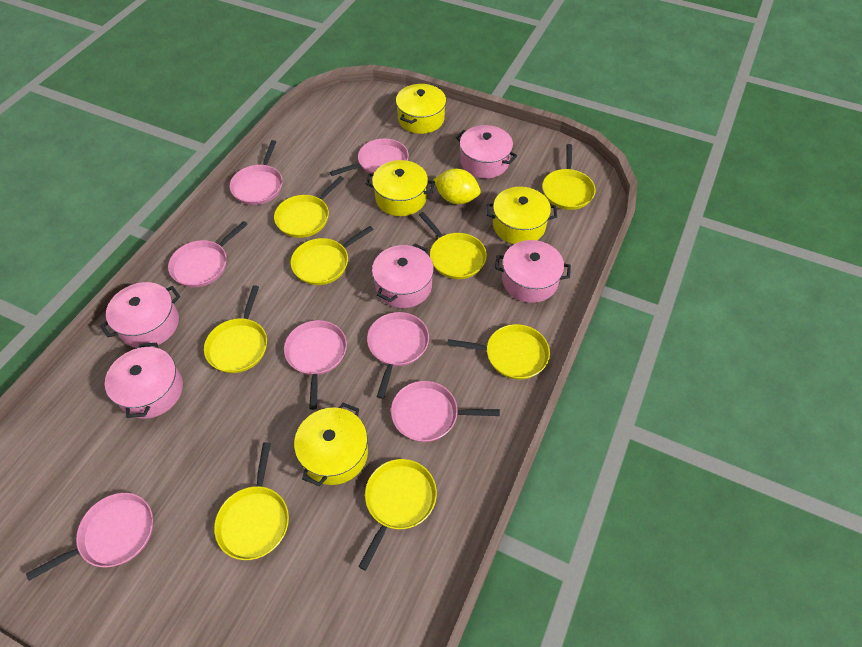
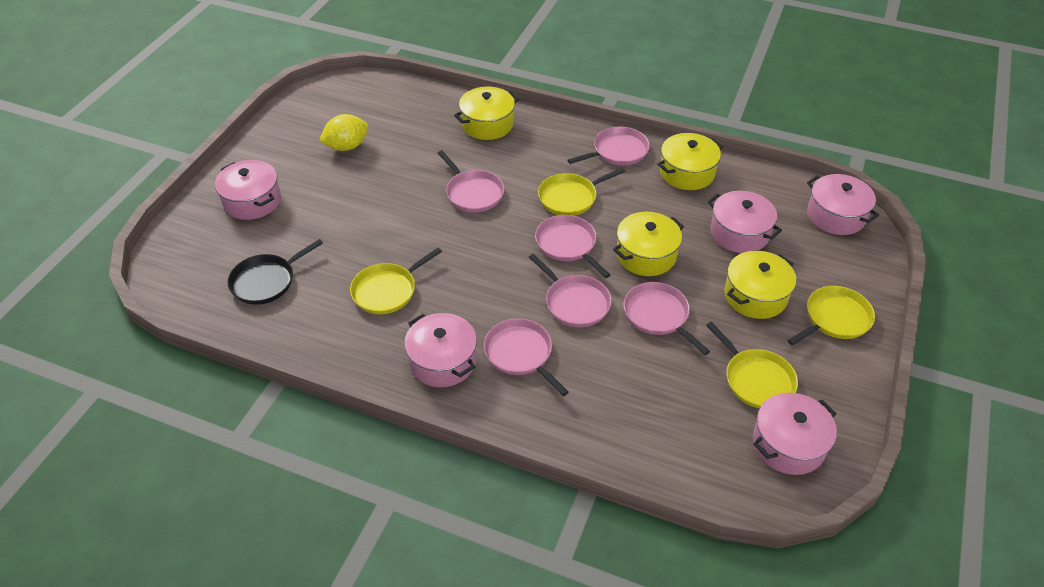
black pan: 0 -> 1
pink pan: 7 -> 6
yellow pan: 8 -> 4

